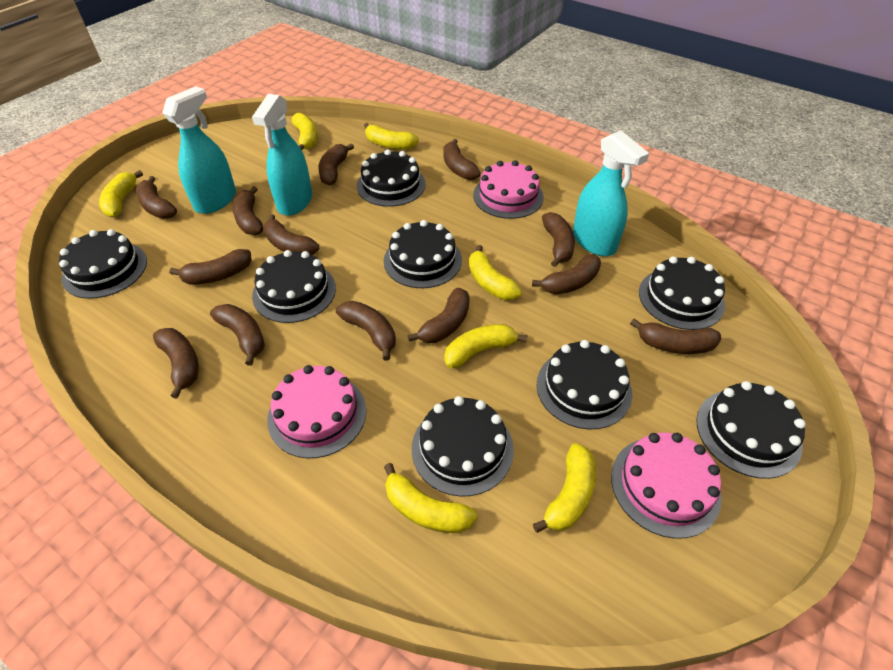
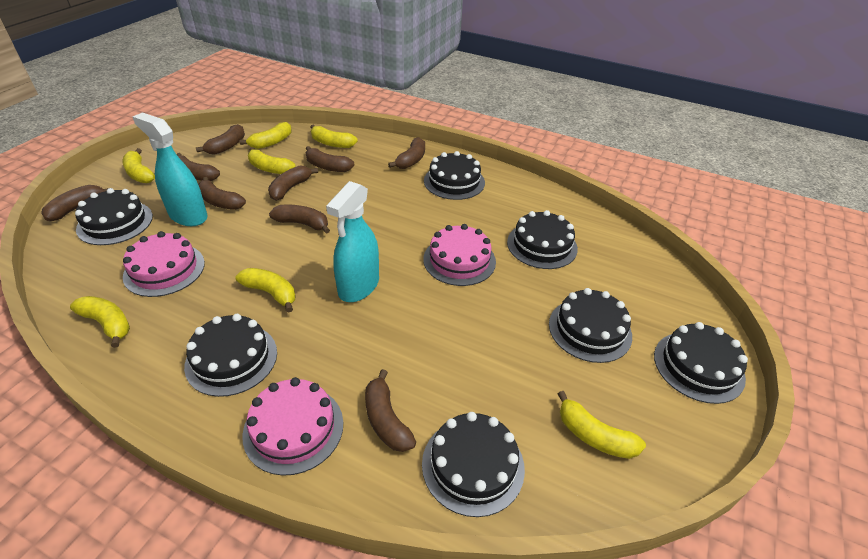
black cake: 8 -> 7
brown banana: 13 -> 9
turquoise spray bottle: 3 -> 2

